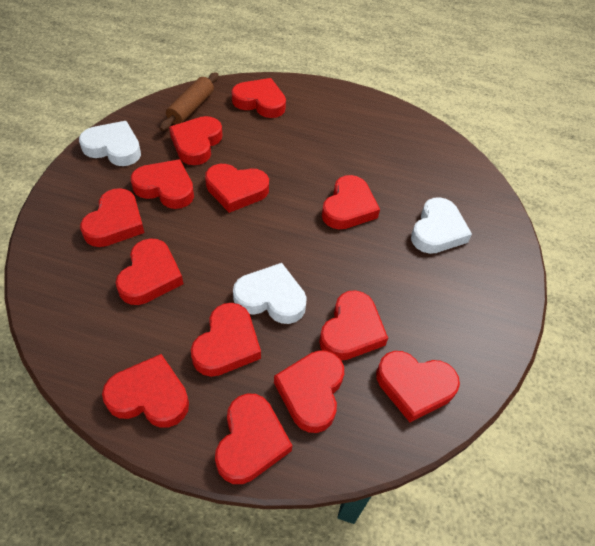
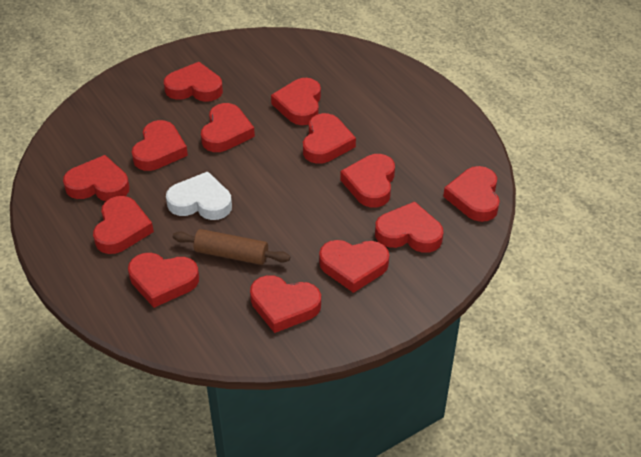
white heart: 3 -> 1

